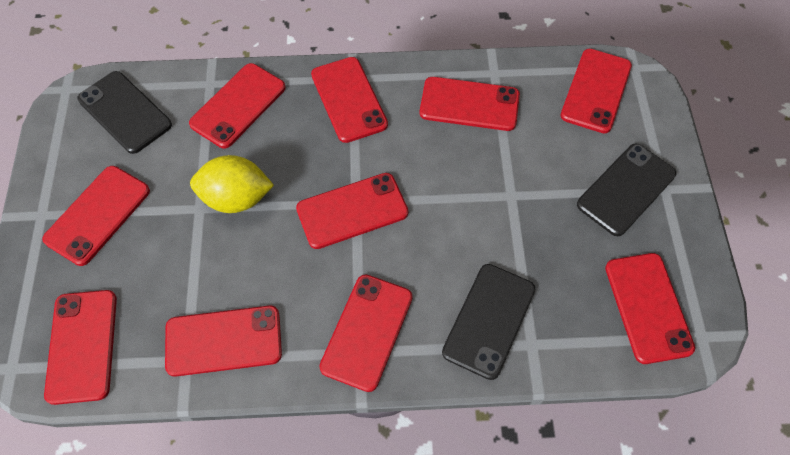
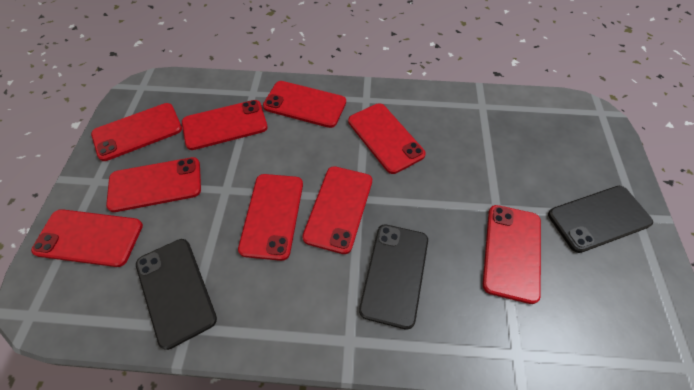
red phone: 10 -> 9
yellow lemon: 1 -> 0

